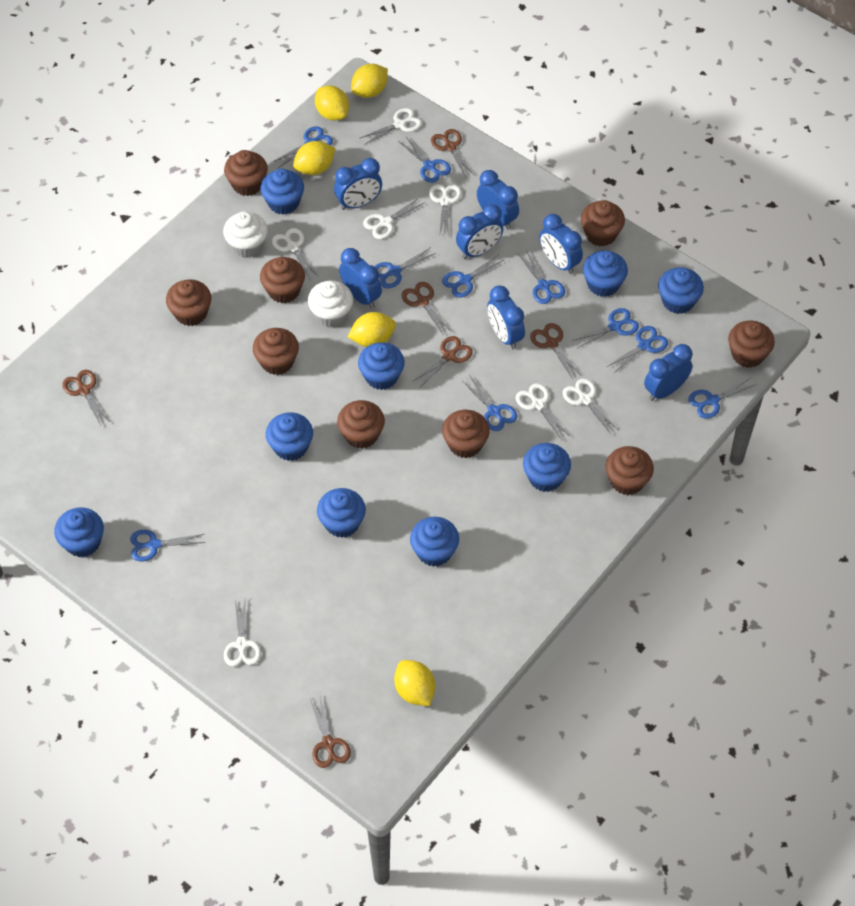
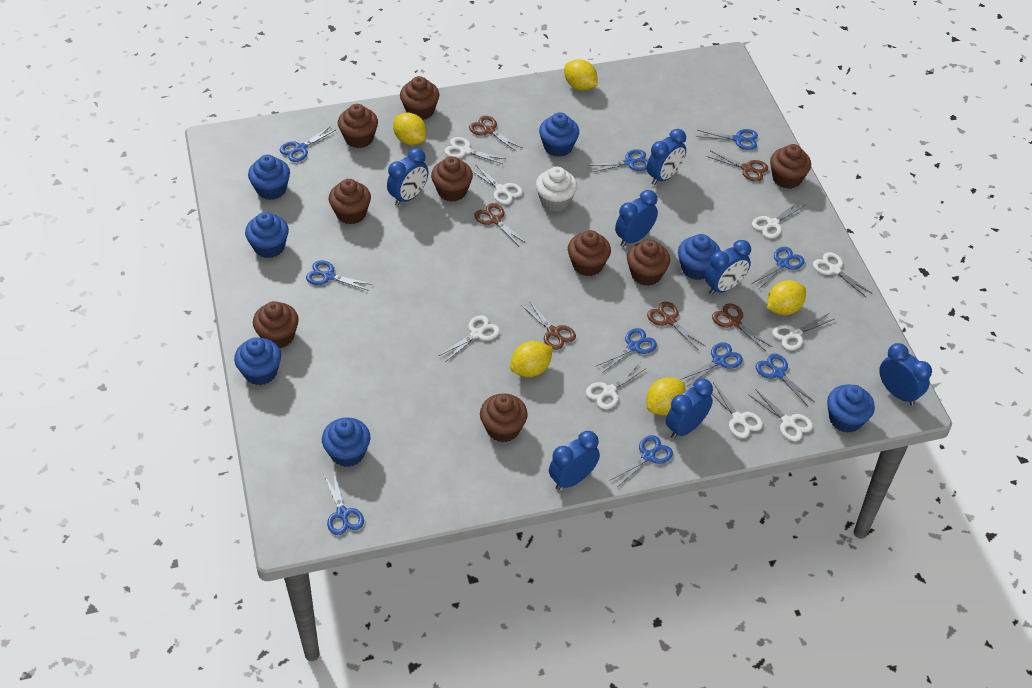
blue cupcake: 9 -> 7
white cupcake: 2 -> 1
white scissors: 7 -> 9

